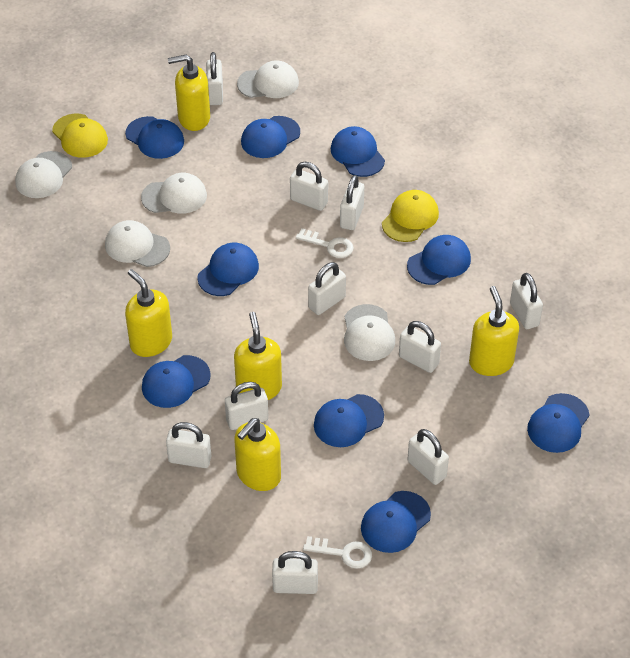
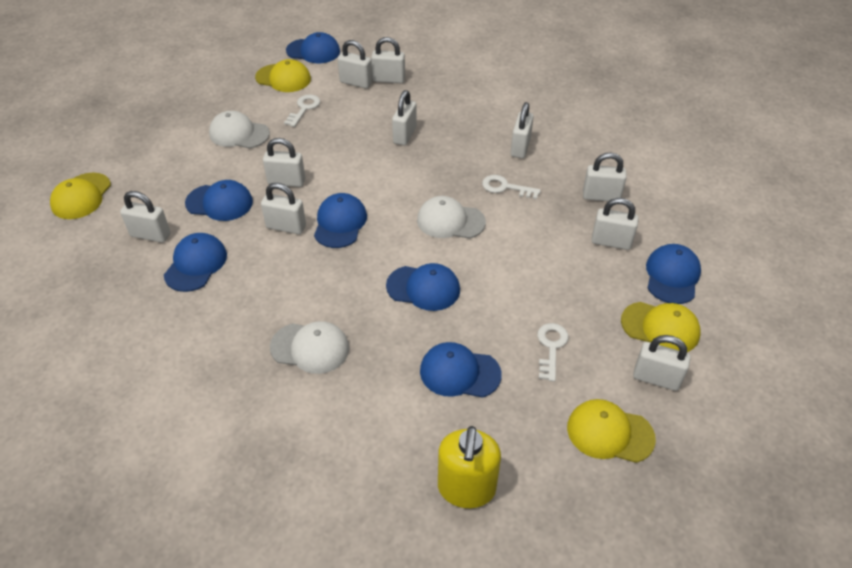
blue cap: 9 -> 7
white cap: 5 -> 3
white key: 2 -> 3
yellow cap: 2 -> 4
yellow soap dispenser: 5 -> 1

